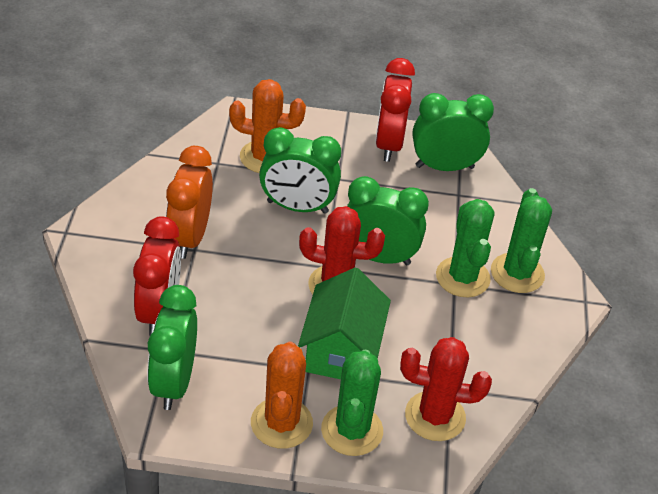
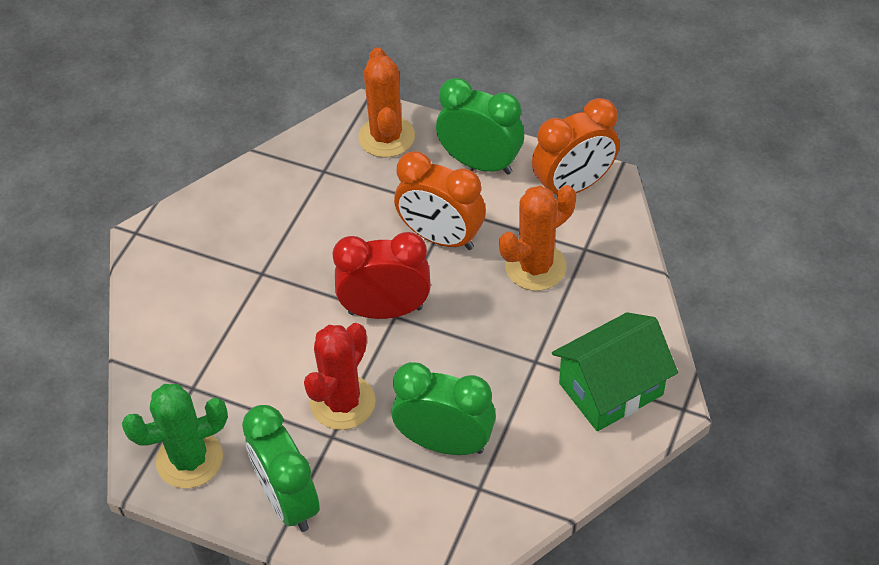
green cactus: 3 -> 1
green clock: 4 -> 3
orange clock: 1 -> 2
red cactus: 2 -> 1
red clock: 2 -> 1

